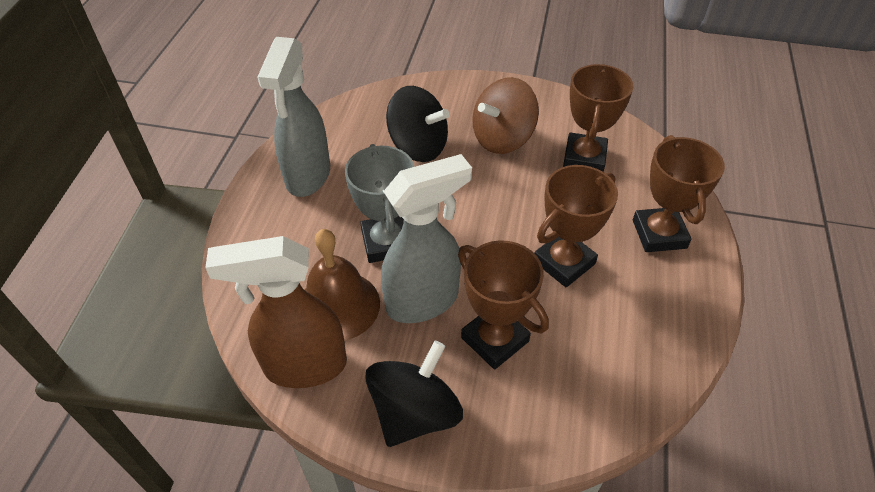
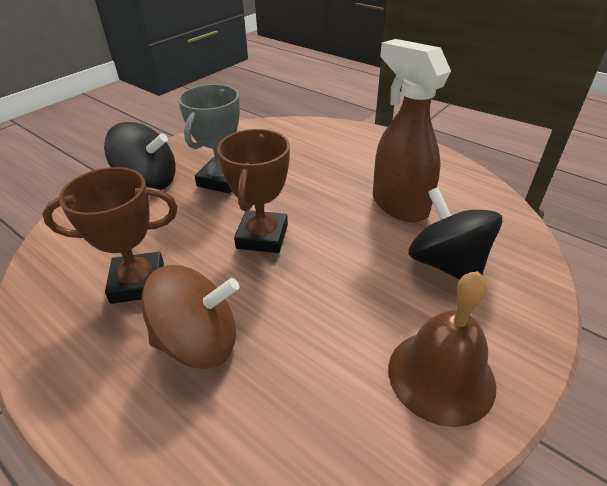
brown trophy: 4 -> 2
grey spray bottle: 2 -> 0

